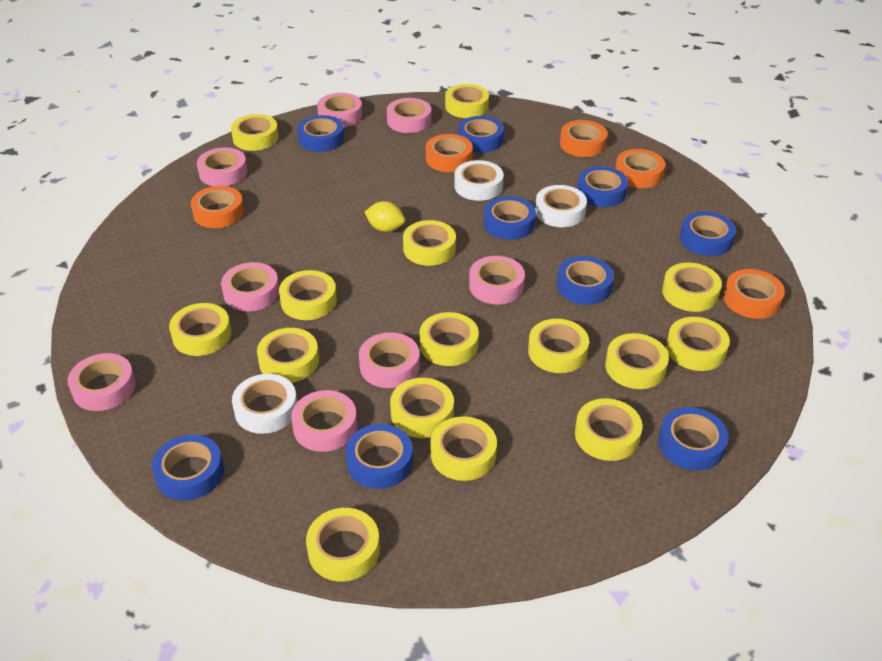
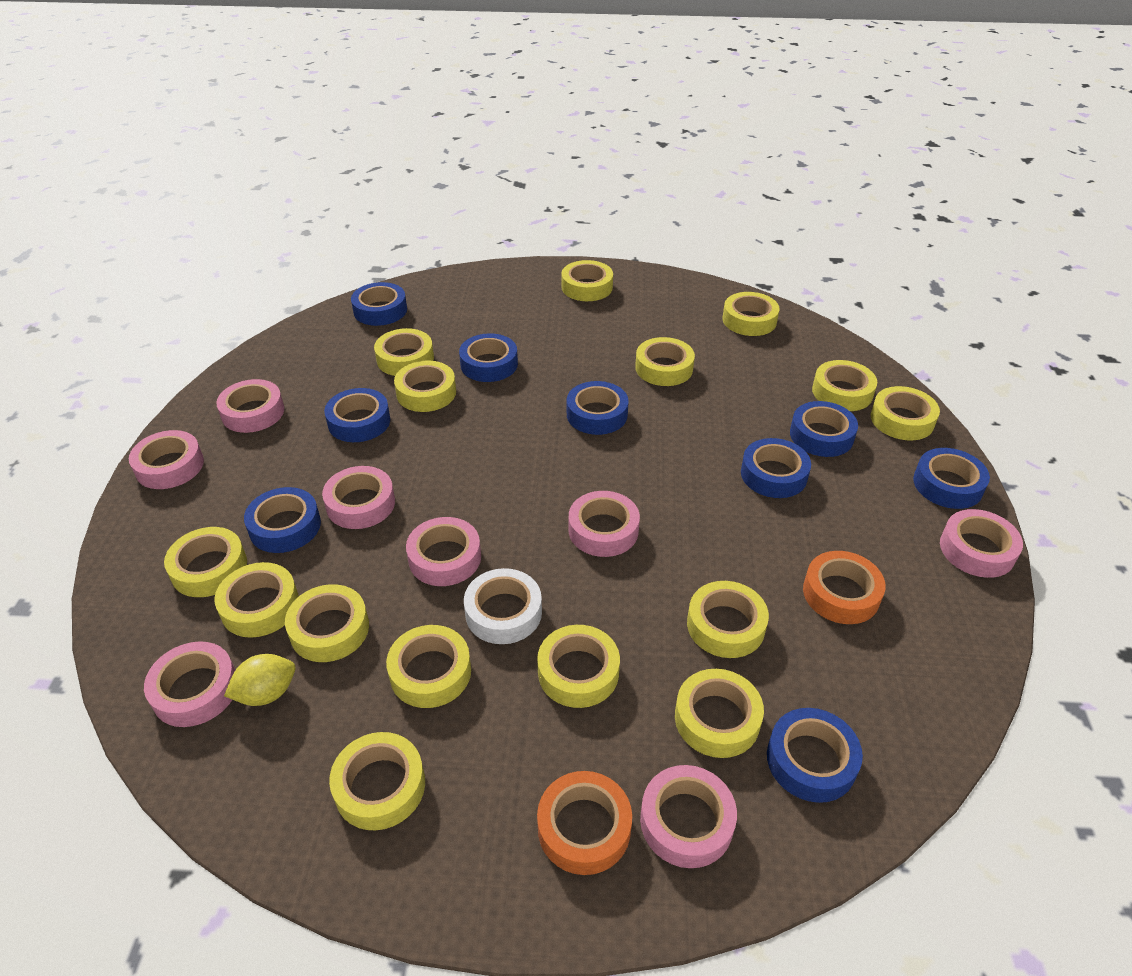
orange tape: 5 -> 2
white tape: 3 -> 1

